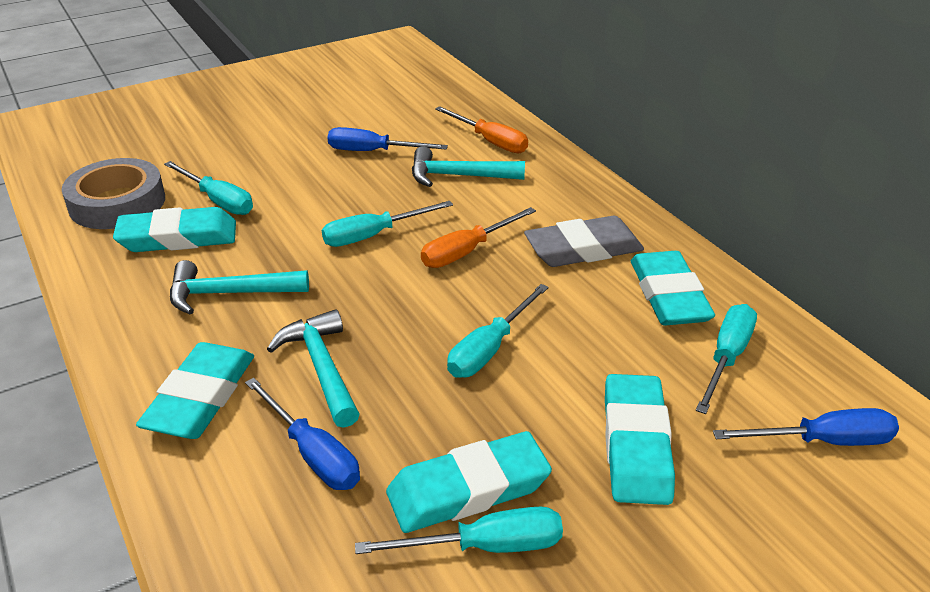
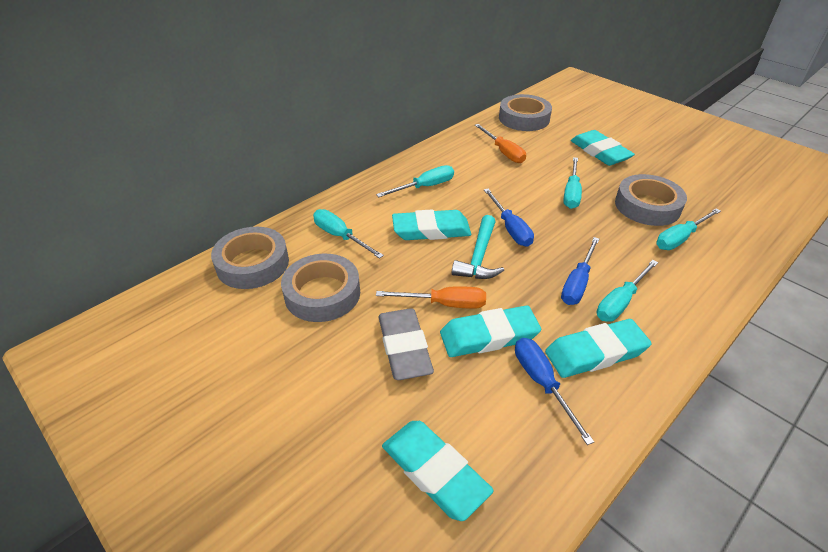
grey tape: 1 -> 4
turquoise hammer: 3 -> 1

